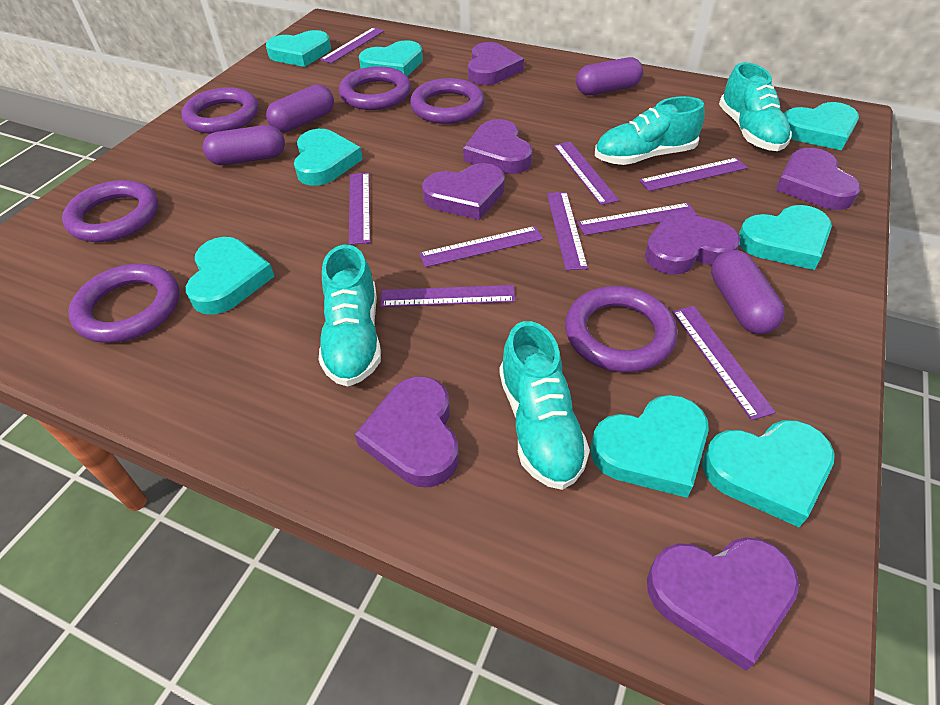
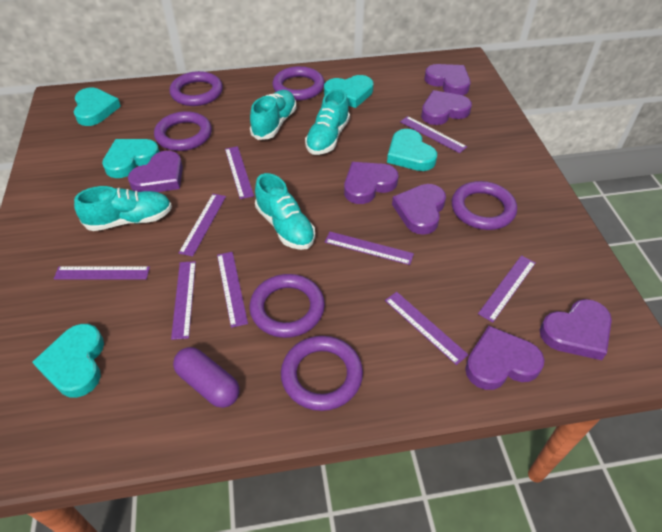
purple capsule: 4 -> 1
turquoise heart: 8 -> 5

